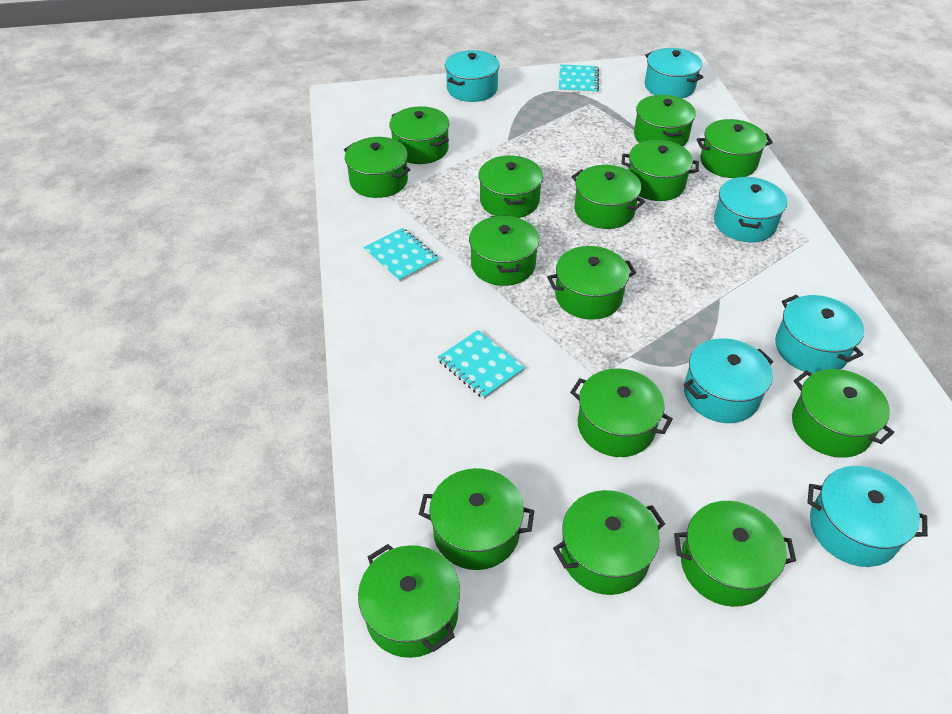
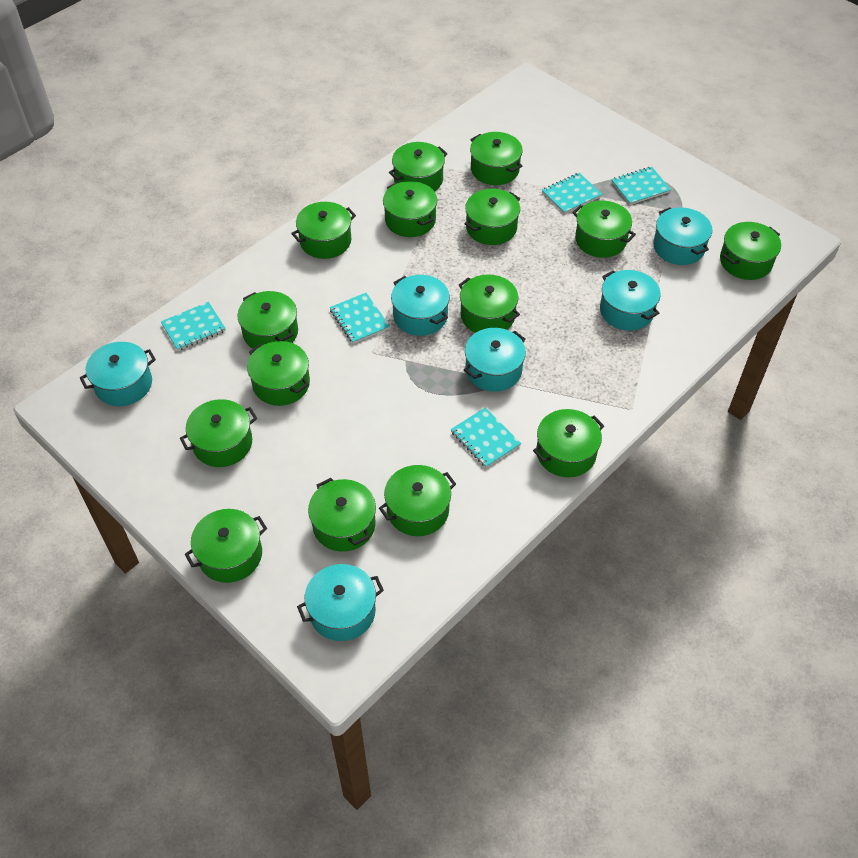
turquoise notebook: 3 -> 5

